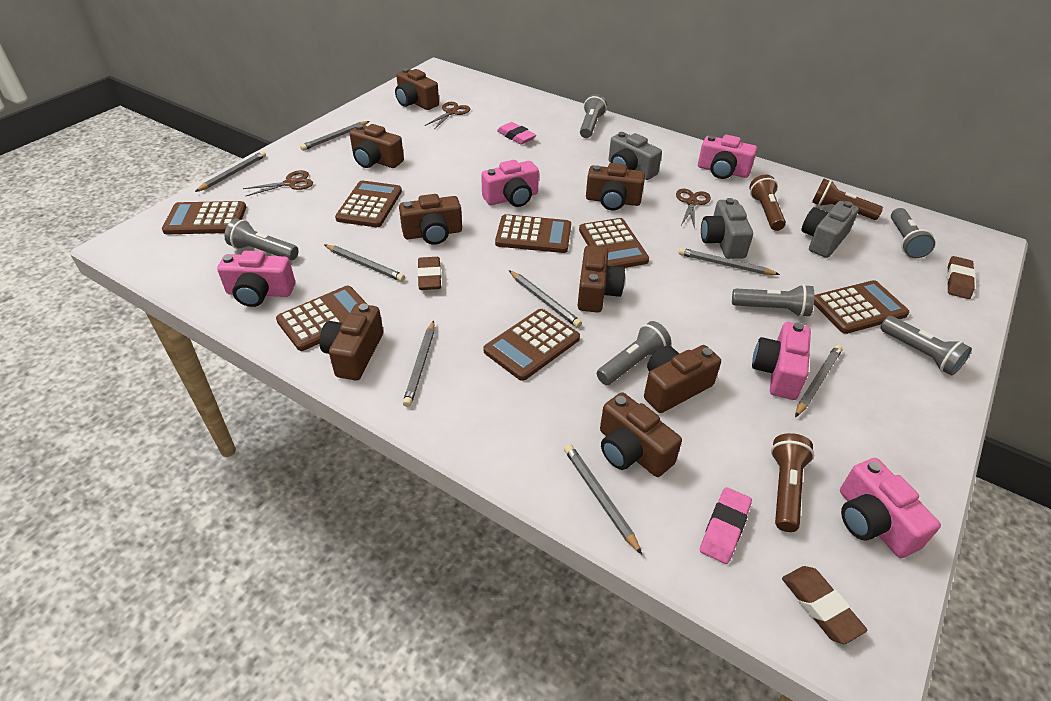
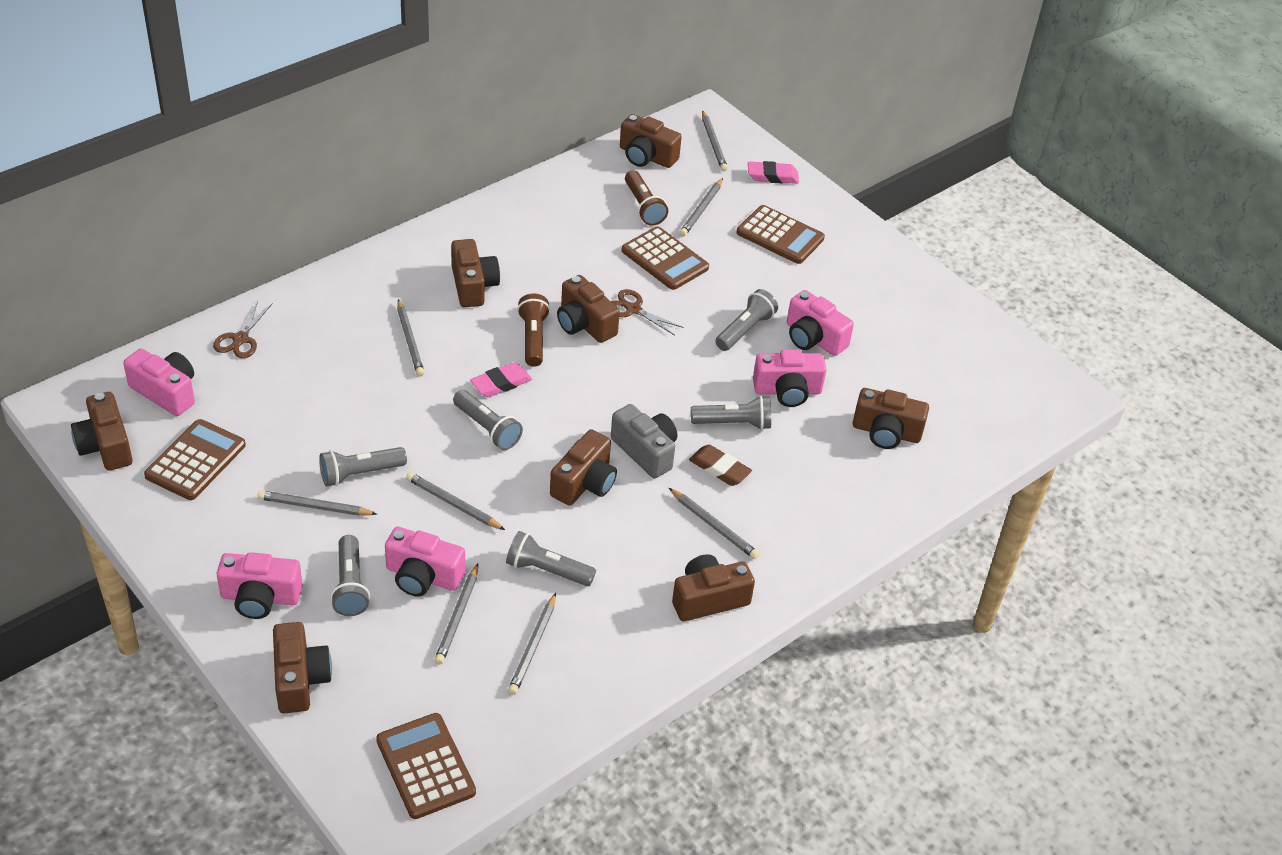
brown calculator: 7 -> 4
brown eraser: 3 -> 1
brown flashlight: 3 -> 2
brown scissors: 3 -> 2
grey camera: 3 -> 1

